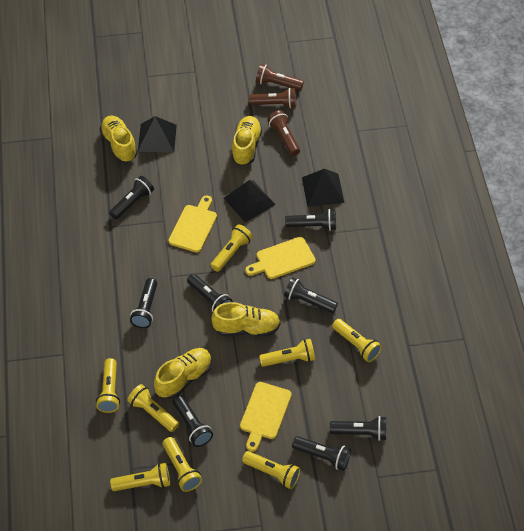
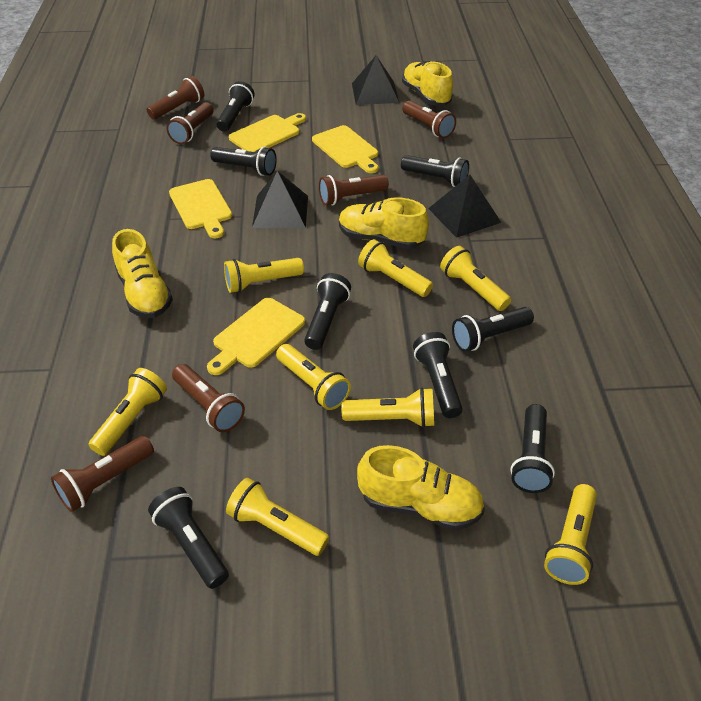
brown flashlight: 3 -> 6
yellow cutting board: 3 -> 4

